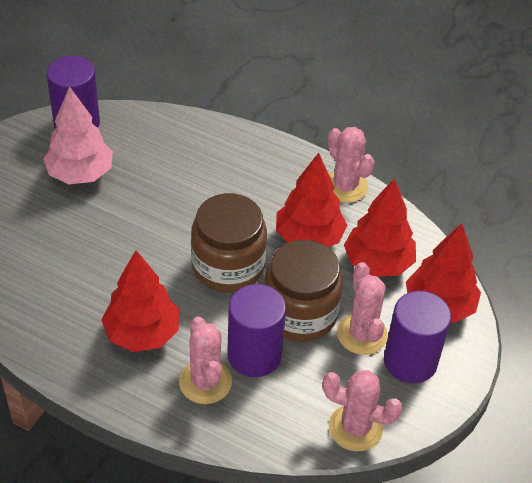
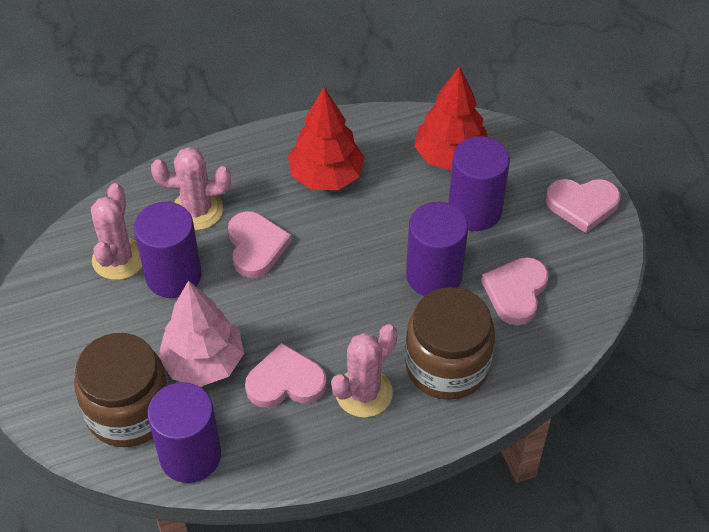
pink cactus: 4 -> 3
pink heart: 0 -> 4
purple cylinder: 3 -> 4
red tree: 4 -> 2

